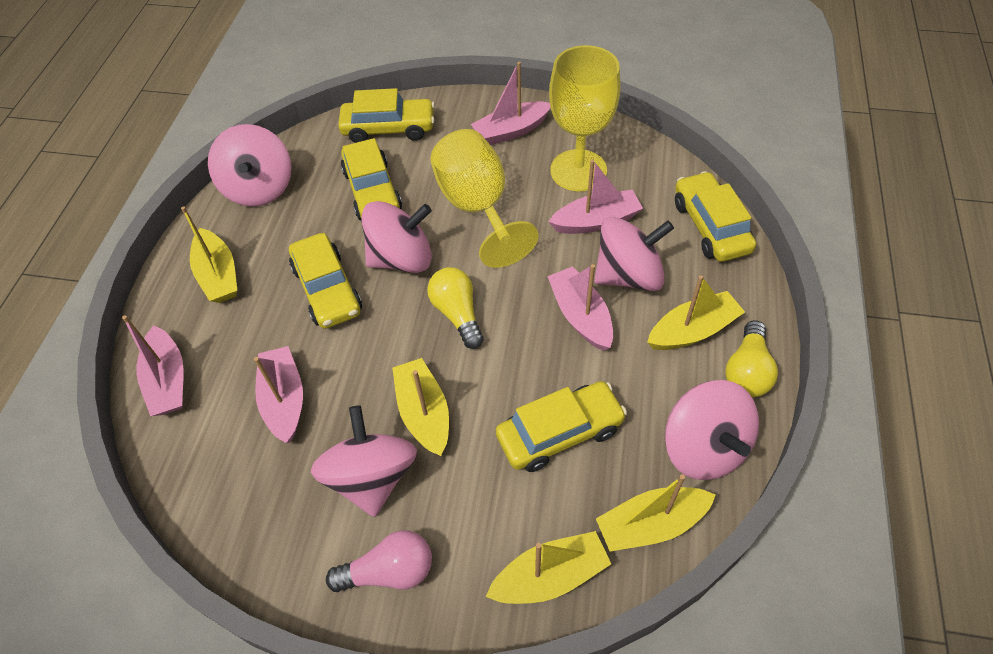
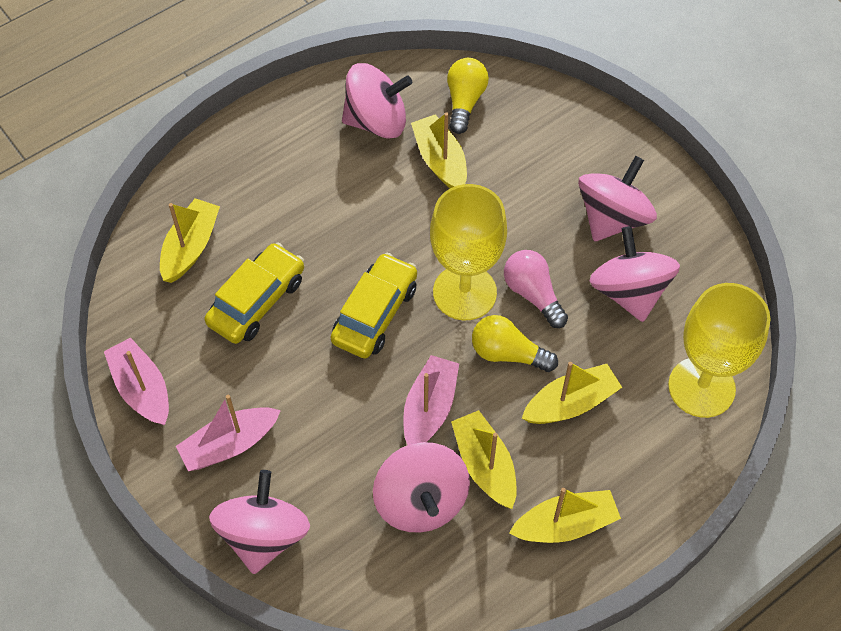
pink boat: 5 -> 3
yellow car: 5 -> 2

